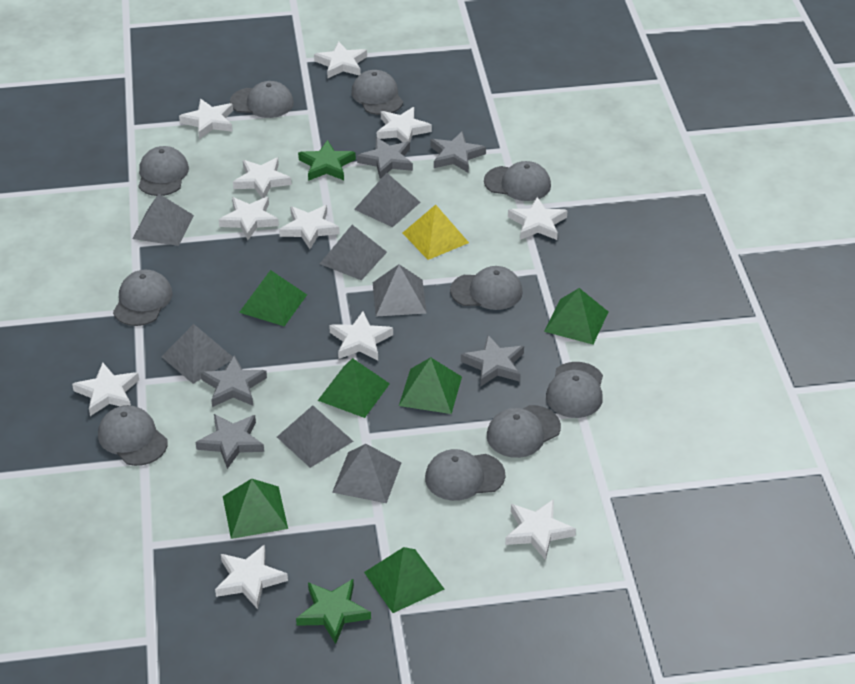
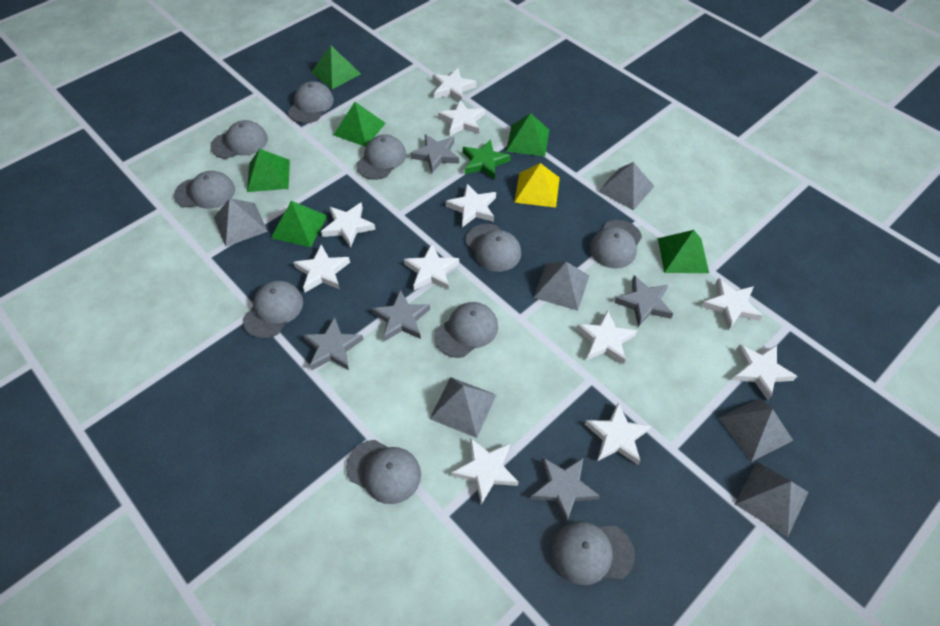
green star: 2 -> 1
grey pyramid: 7 -> 6

